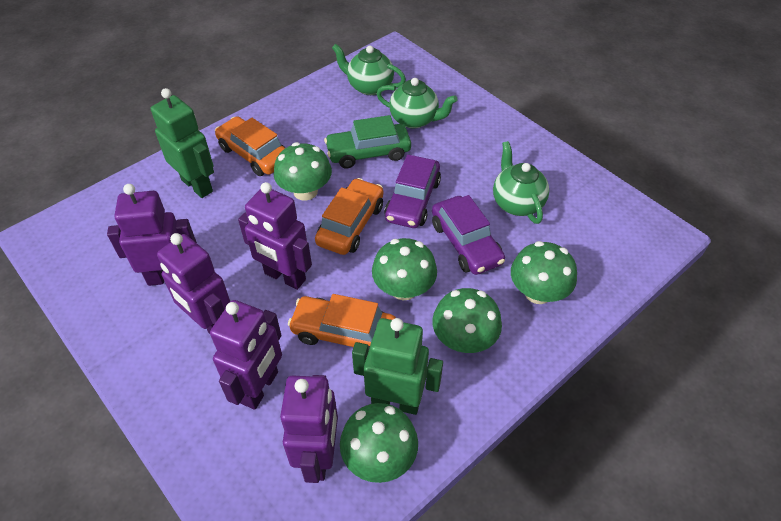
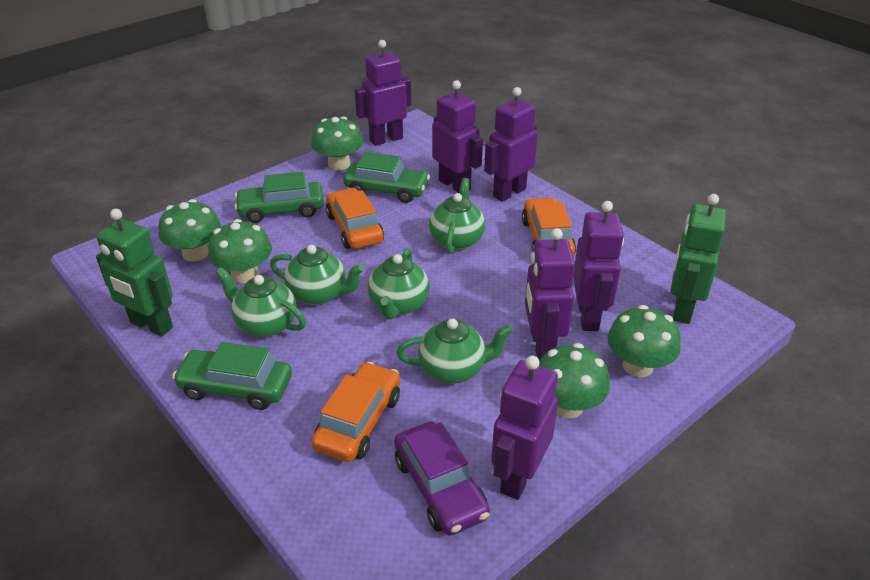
green car: 1 -> 3
green teapot: 3 -> 5
purple car: 2 -> 1
purple robot: 5 -> 6

